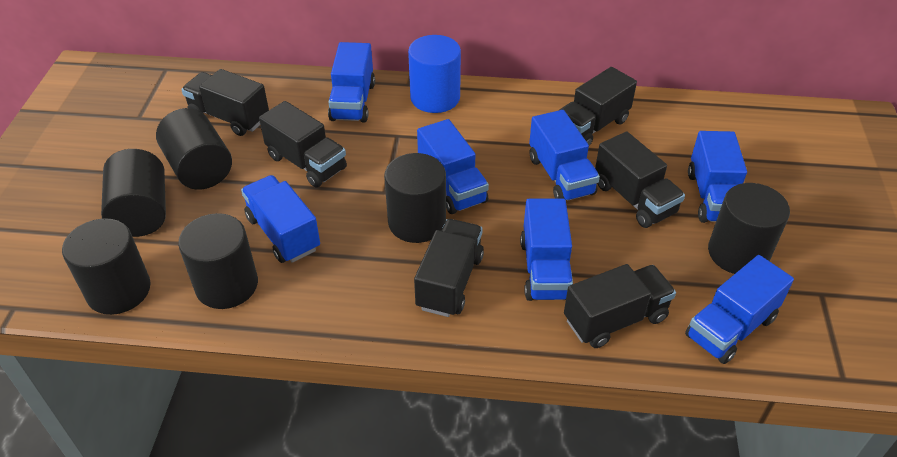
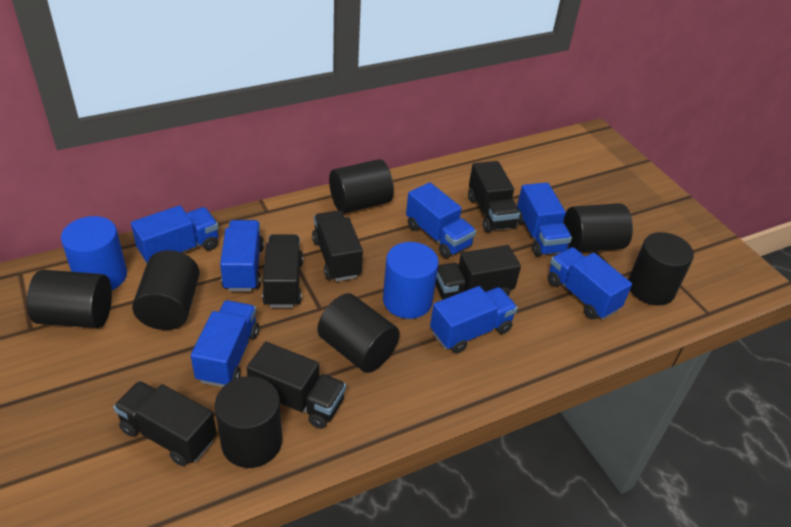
black cylinder: 6 -> 7
blue cylinder: 1 -> 2

